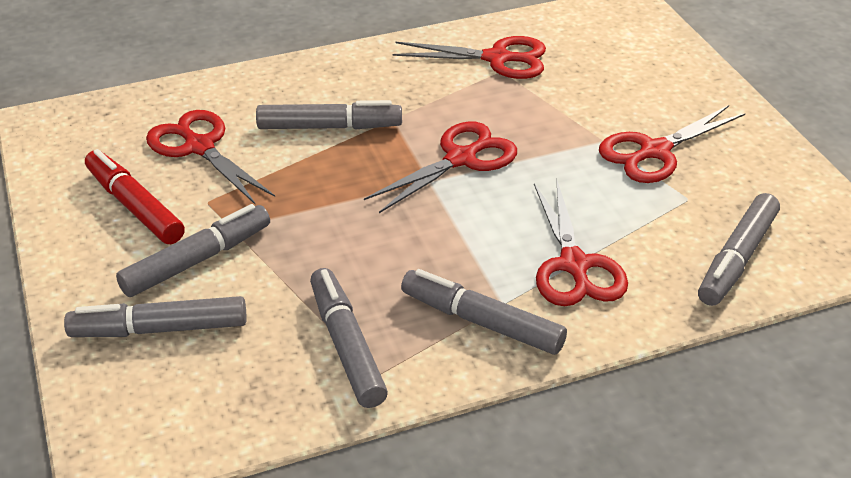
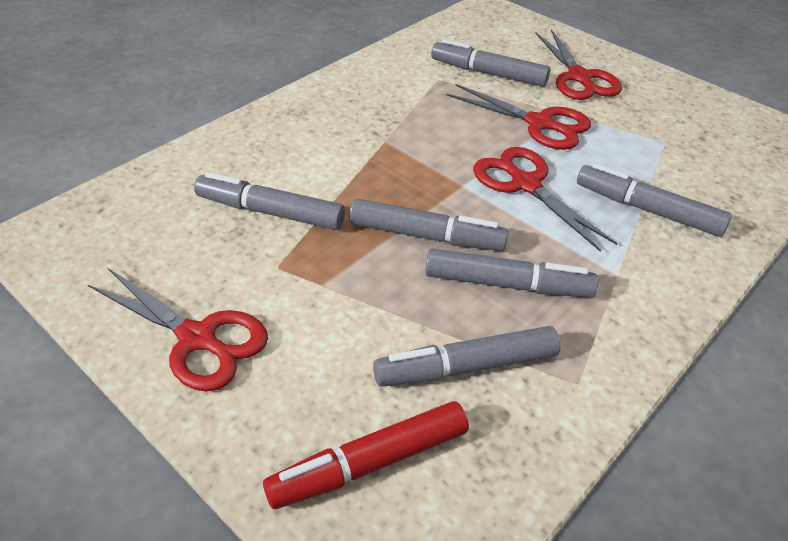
red scissors: 5 -> 4

